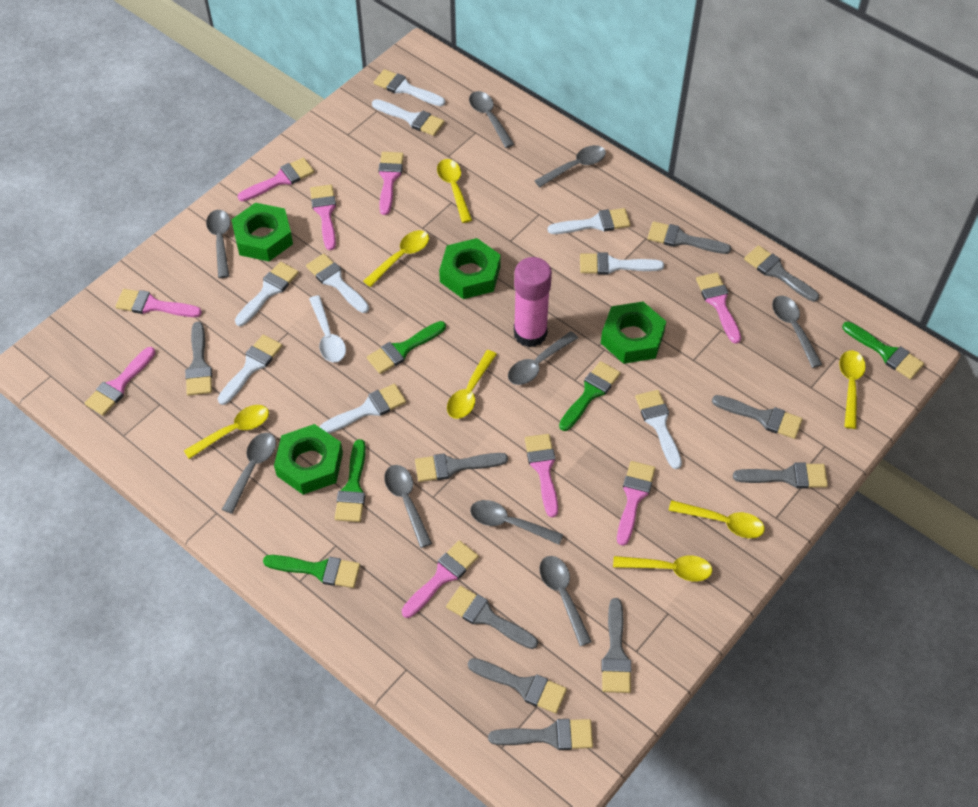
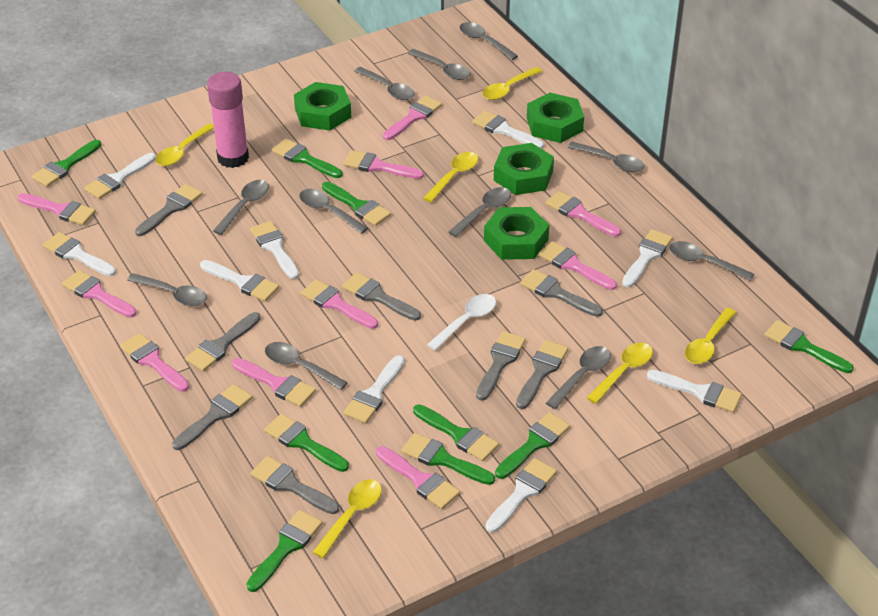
green brush: 5 -> 9
grey brush: 10 -> 8
grey spoon: 9 -> 11
pink brush: 9 -> 10
yellow spoon: 7 -> 6

